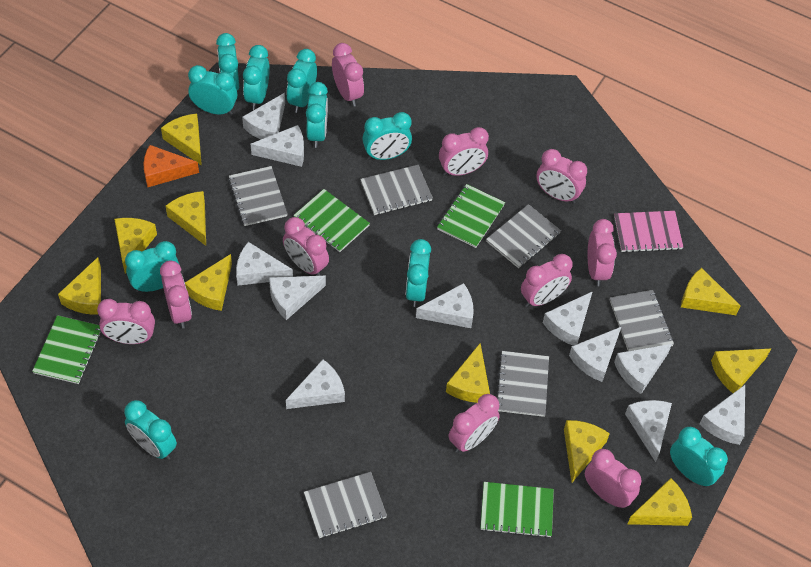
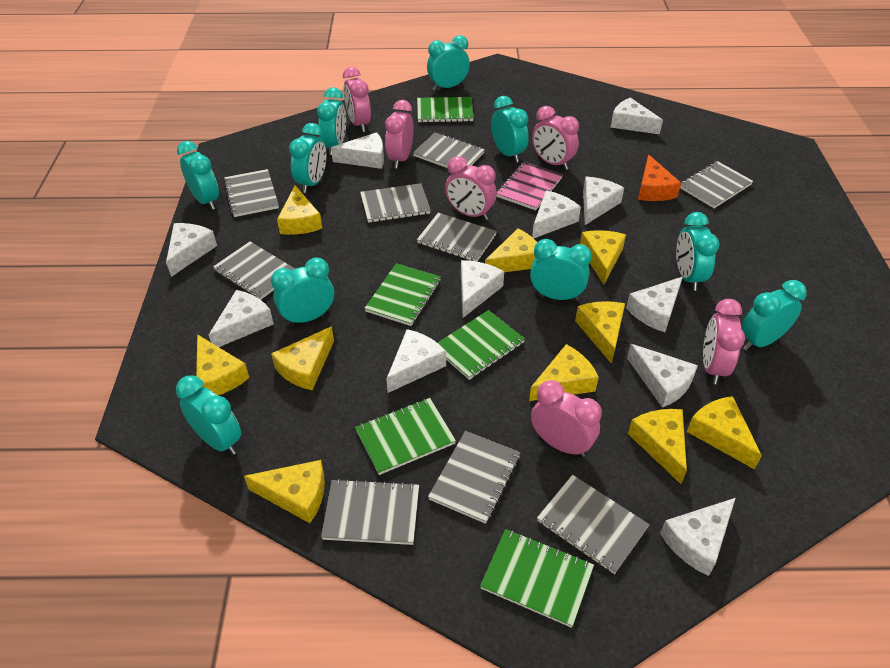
green notebook: 4 -> 5
grey notebook: 6 -> 9
pink clock: 10 -> 6

